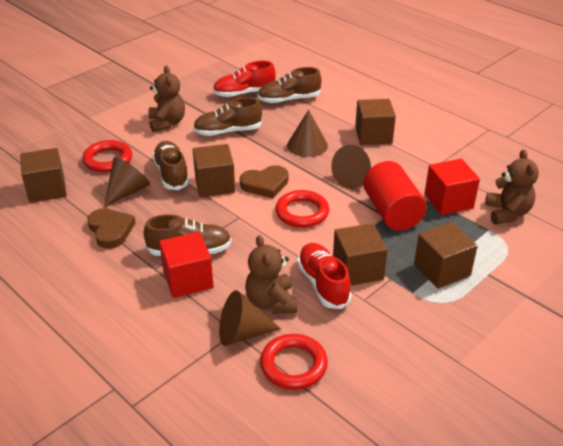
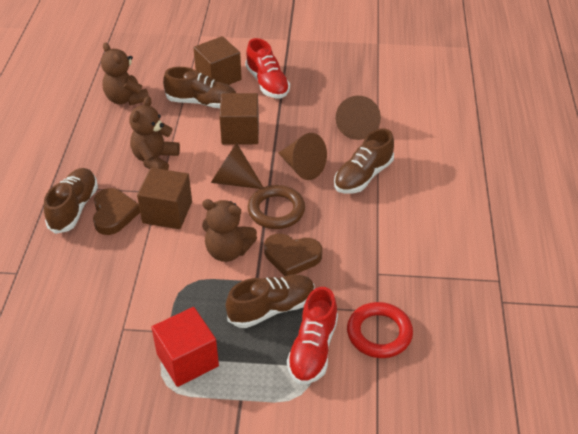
brown cone: 4 -> 3
brown cube: 5 -> 3
brown ring: 0 -> 1
red cube: 2 -> 1
red cylinder: 1 -> 0
red ring: 3 -> 1

